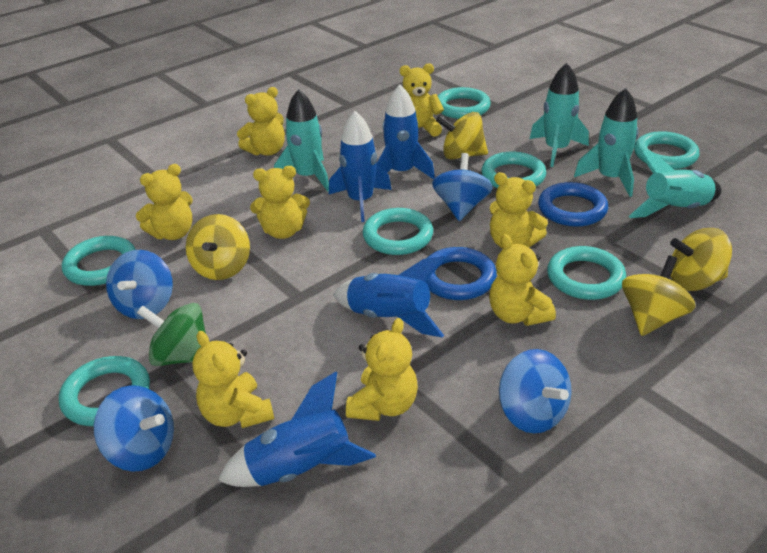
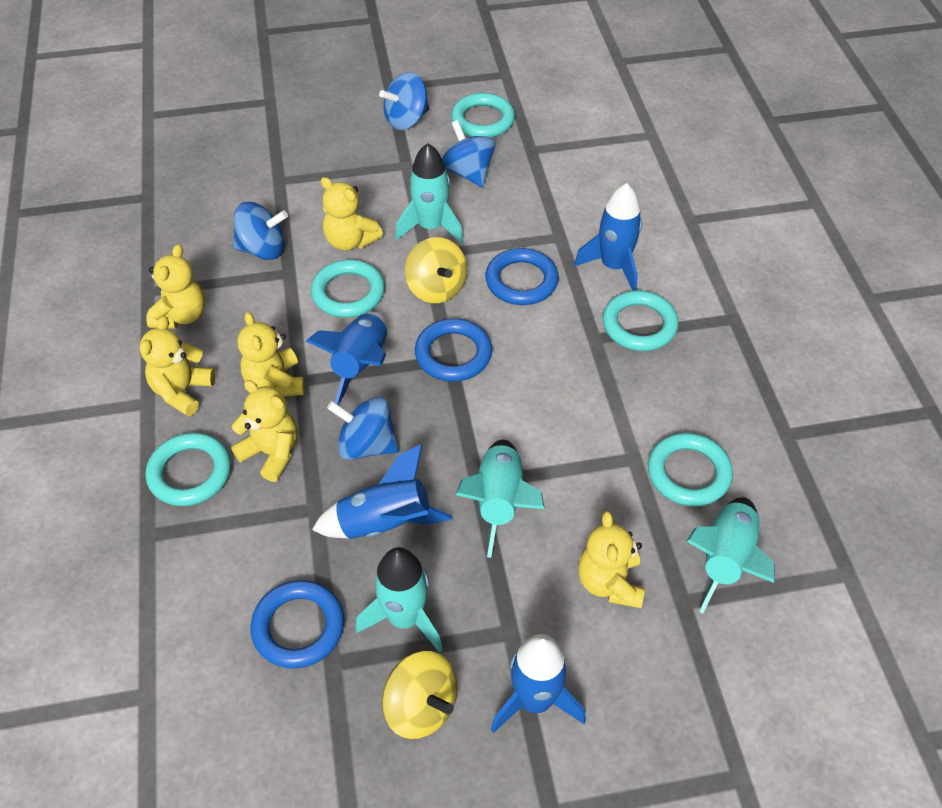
blue ring: 2 -> 3
green spinning top: 1 -> 0
turquoise ring: 7 -> 5
yellow spinning top: 4 -> 2
yellow teddy bear: 8 -> 6

